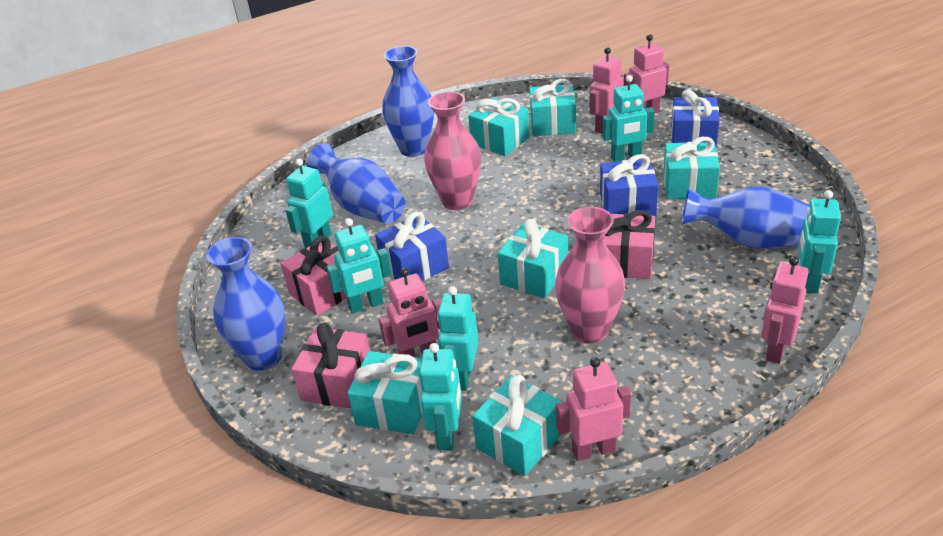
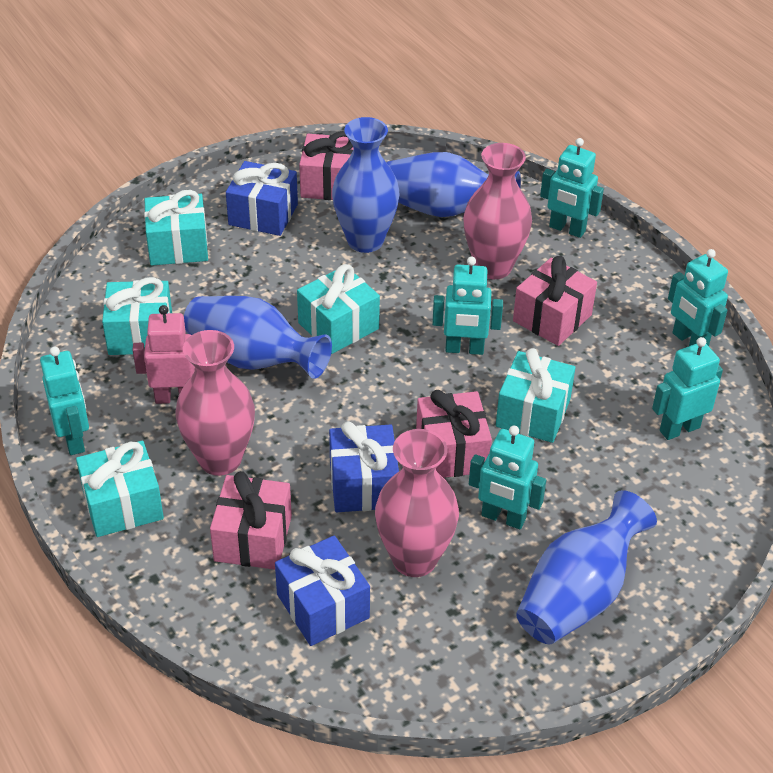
pink gift: 3 -> 4
pink robot: 5 -> 1
pink vase: 2 -> 3
turquoise gift: 6 -> 5

